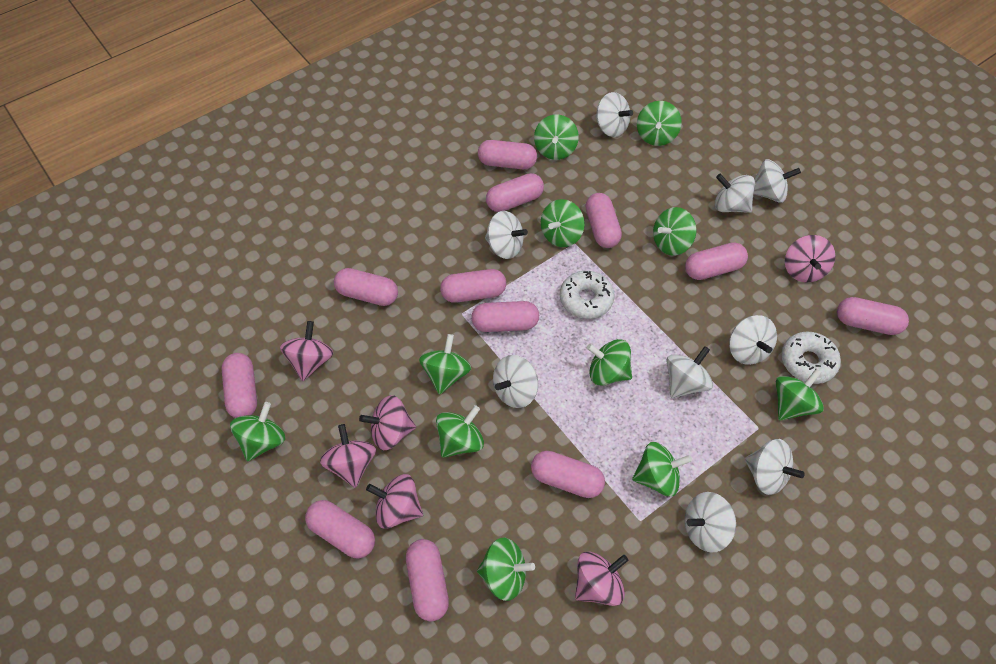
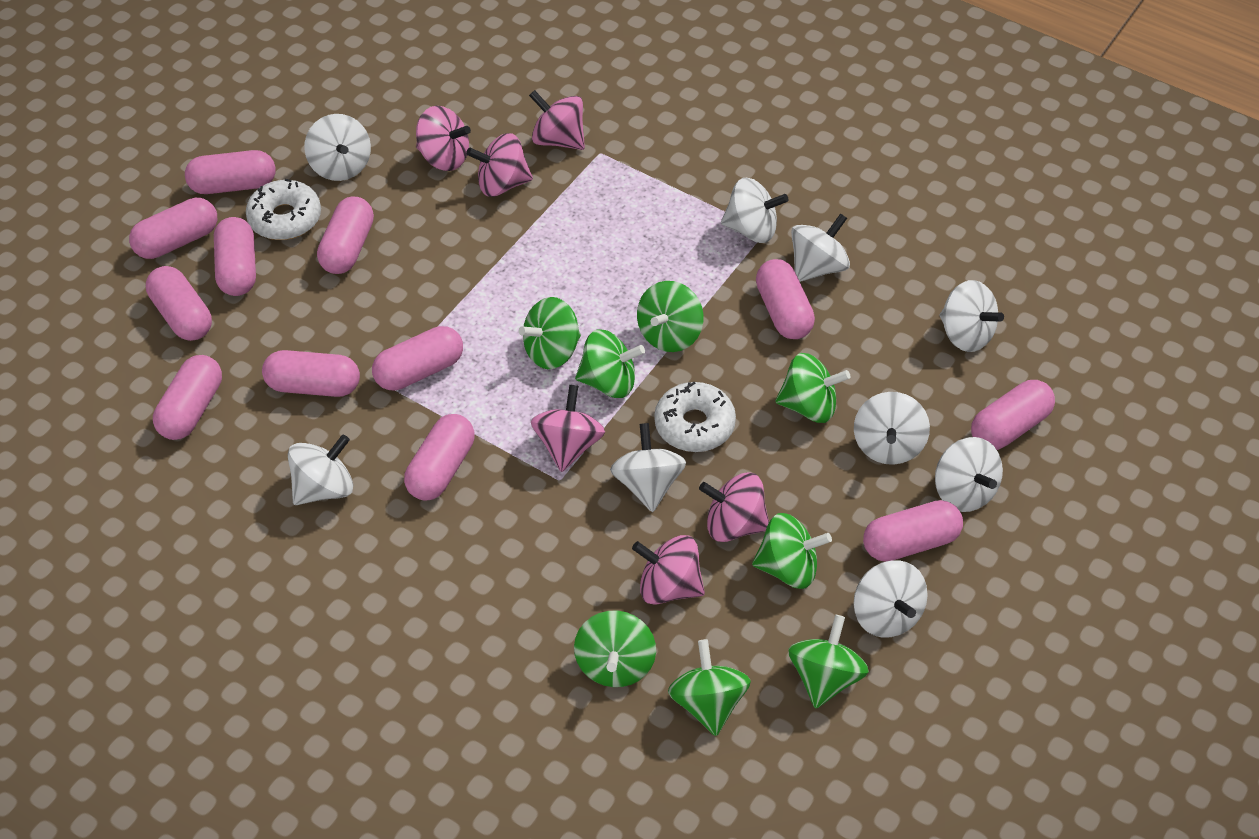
green spinning top: 11 -> 8

